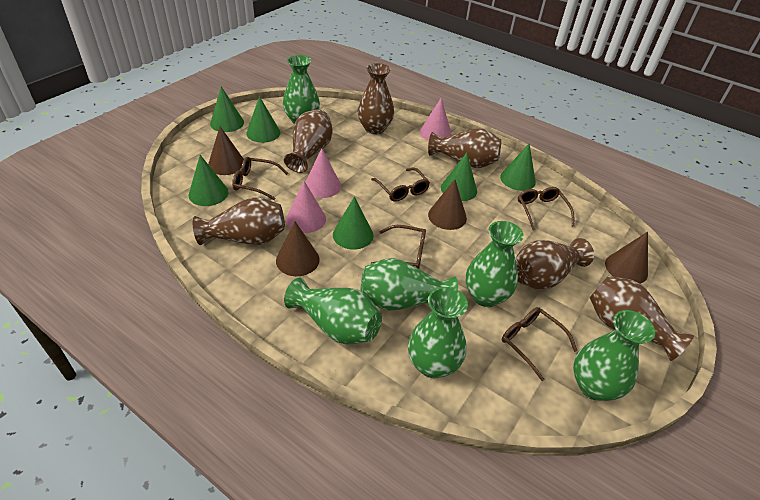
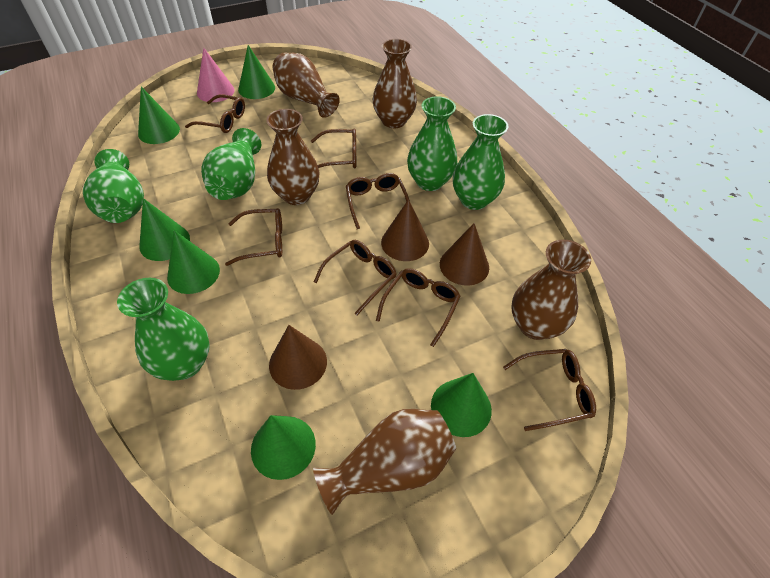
brown cone: 4 -> 3
brown glasses: 5 -> 7
brown vase: 6 -> 5
green vase: 6 -> 5
pink cone: 3 -> 1

